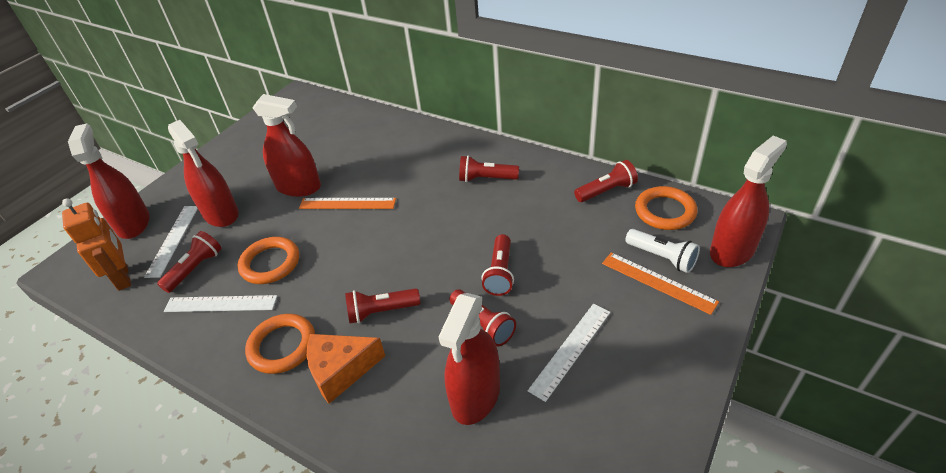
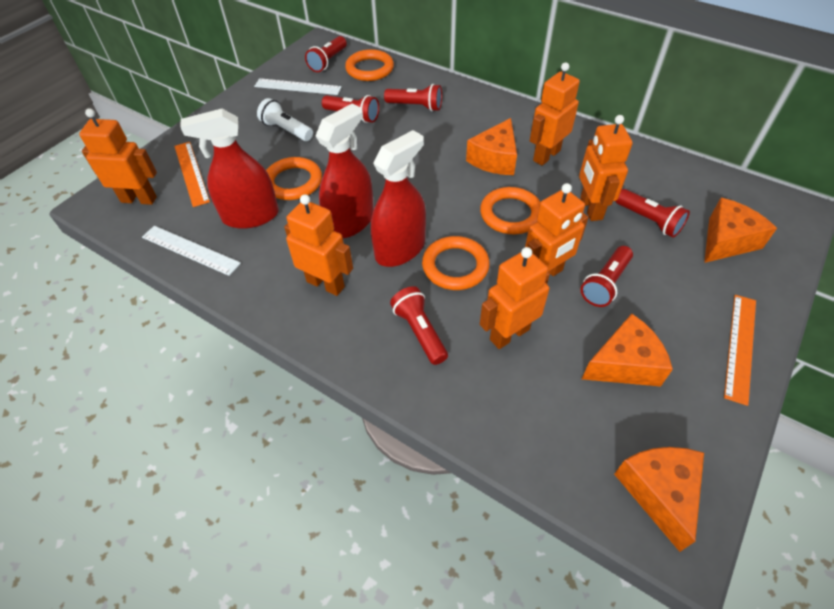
orange cheese: 1 -> 4
orange ring: 3 -> 4
orange robot: 1 -> 6
red spray bottle: 5 -> 3
white ruler: 3 -> 2

